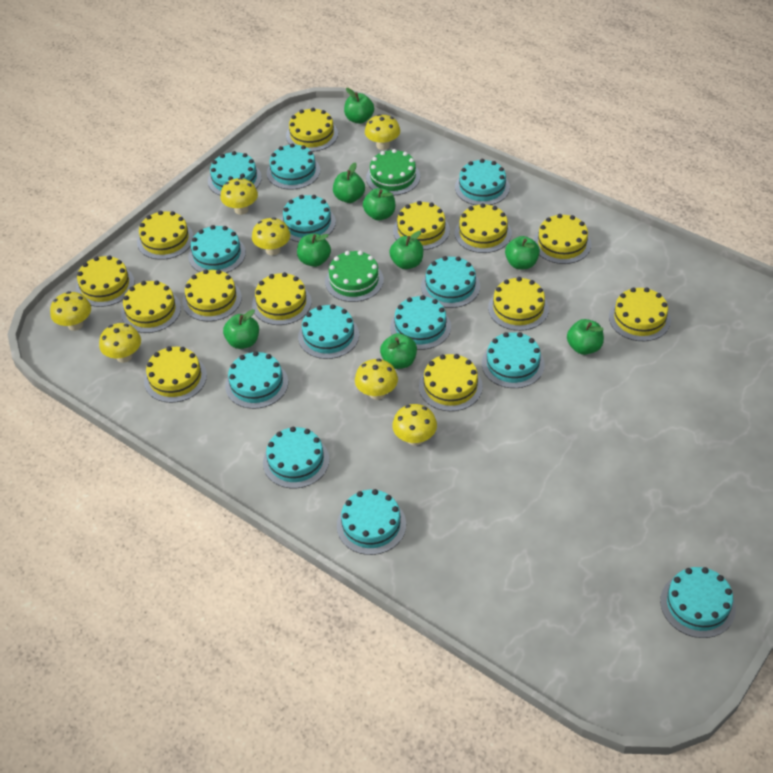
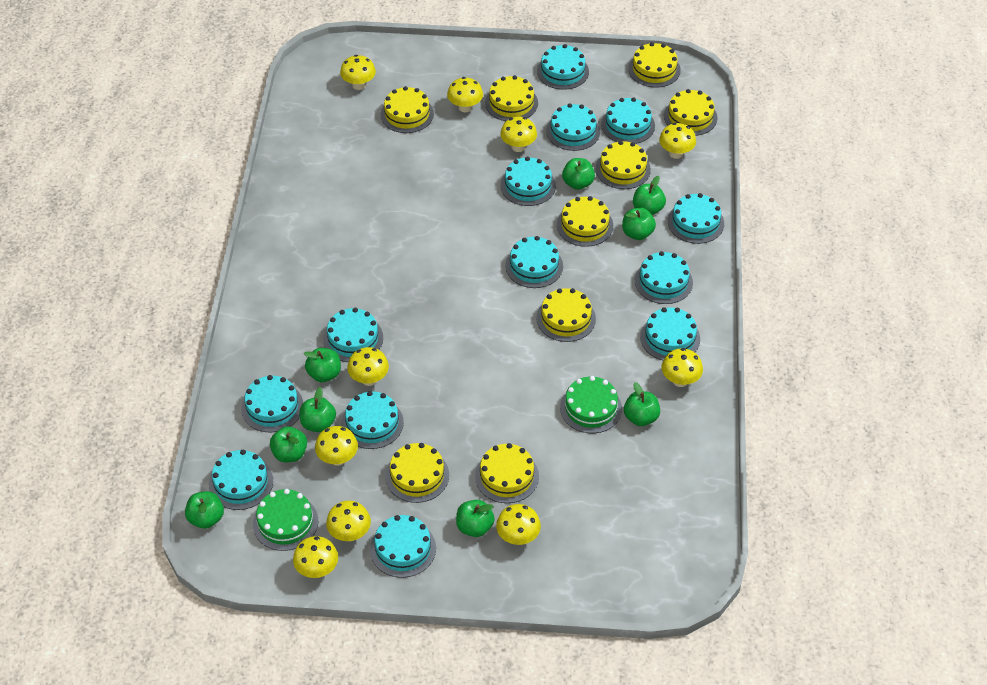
yellow cake: 13 -> 9
yellow mushroom: 7 -> 10

